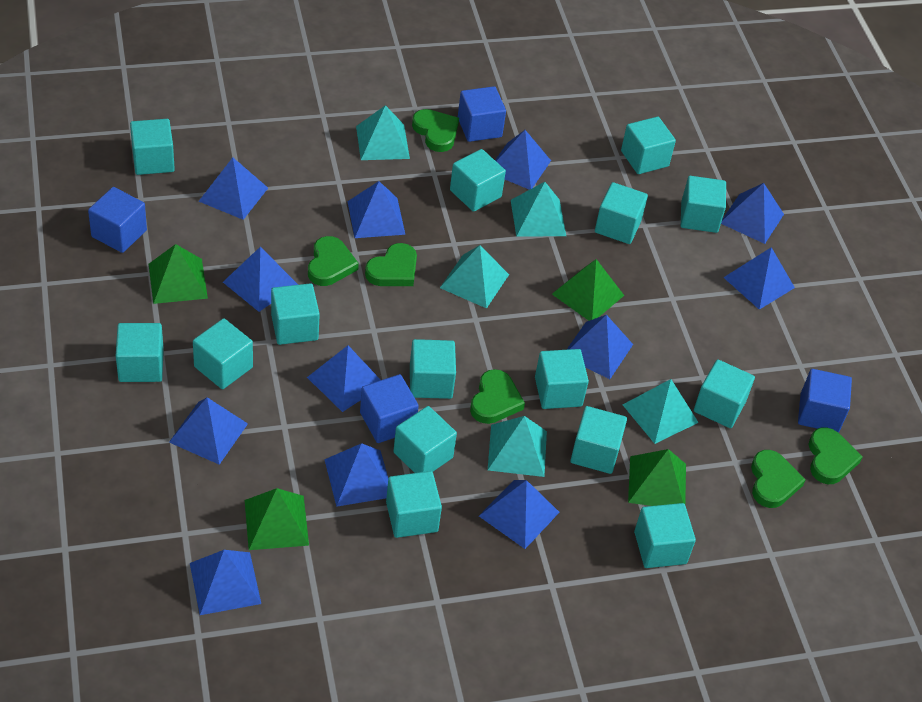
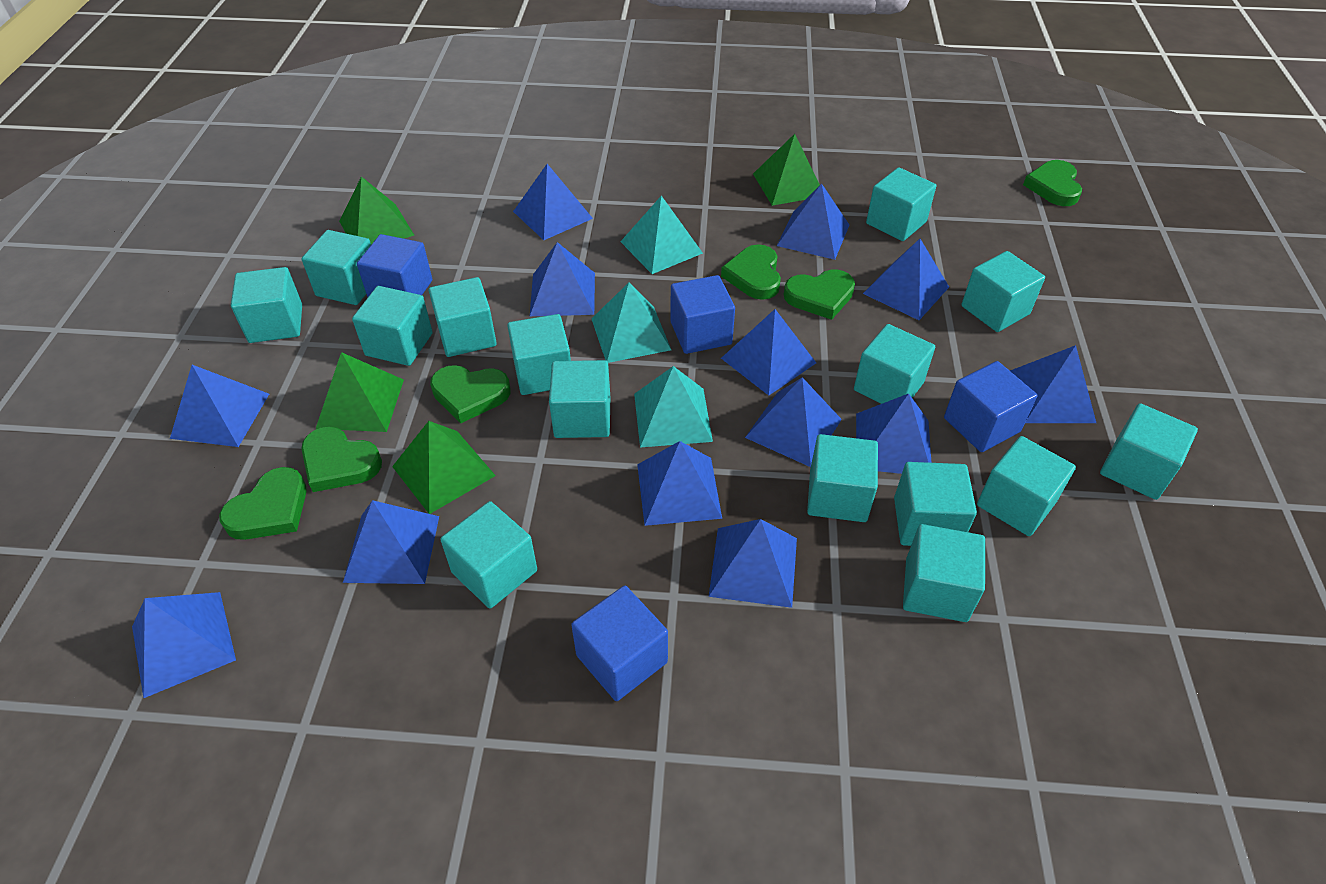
blue pyramid: 12 -> 13
turquoise pyramid: 5 -> 3

